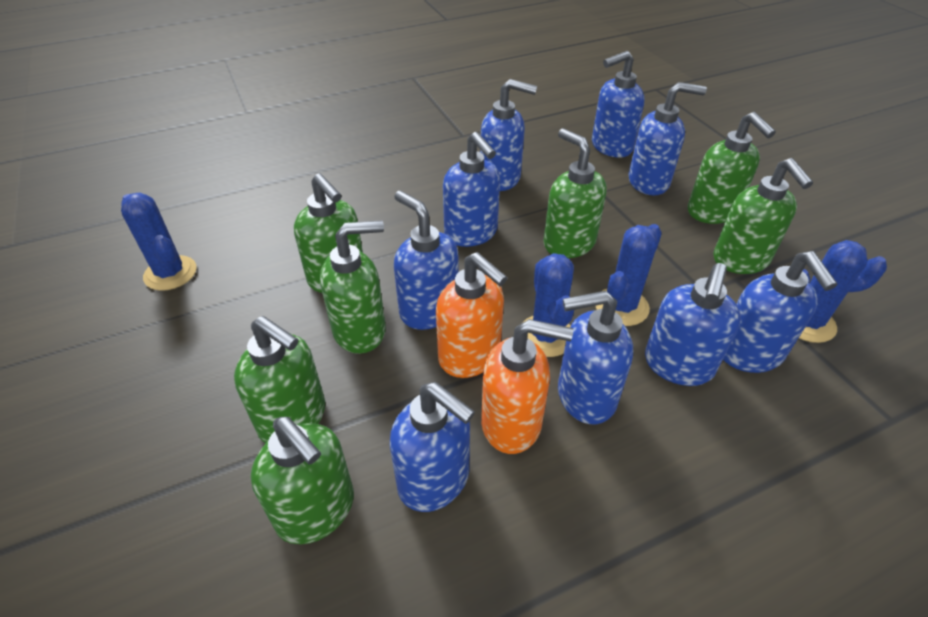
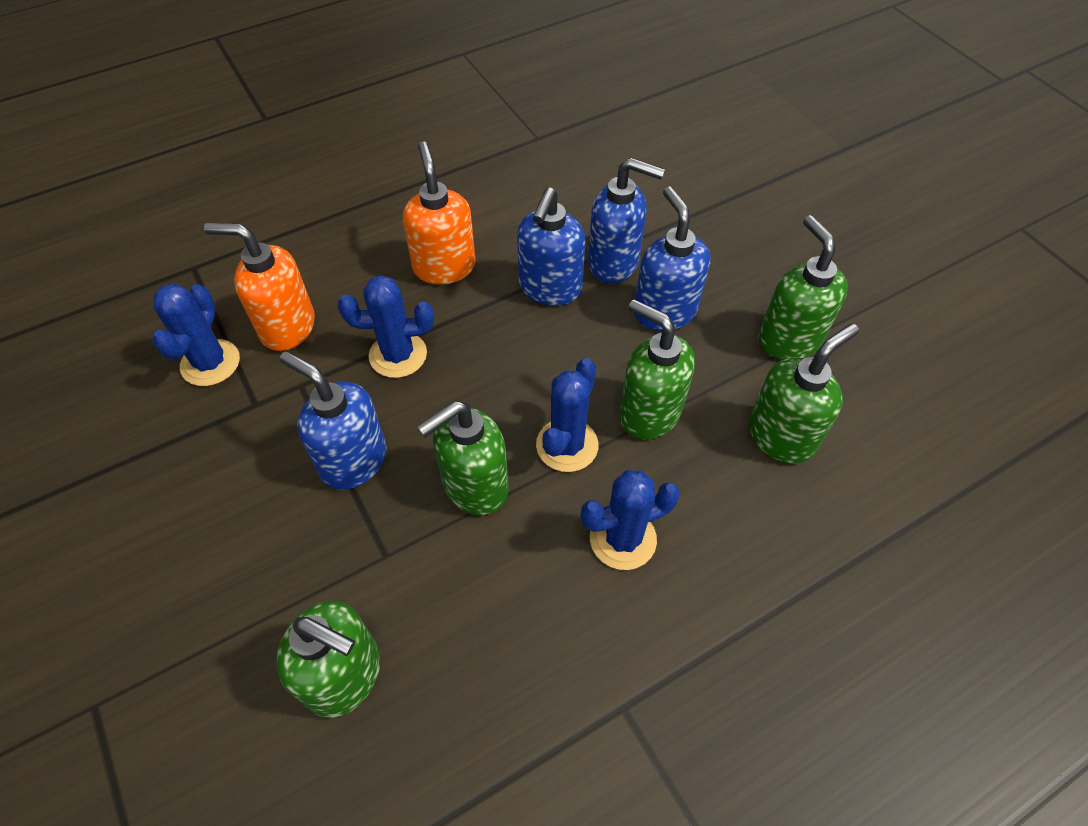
blue soap dispenser: 9 -> 4
green soap dispenser: 7 -> 5

